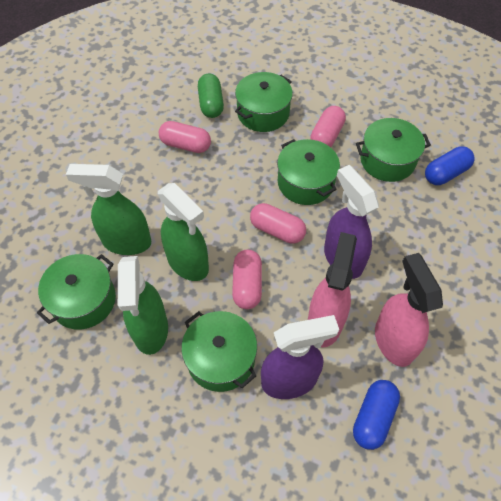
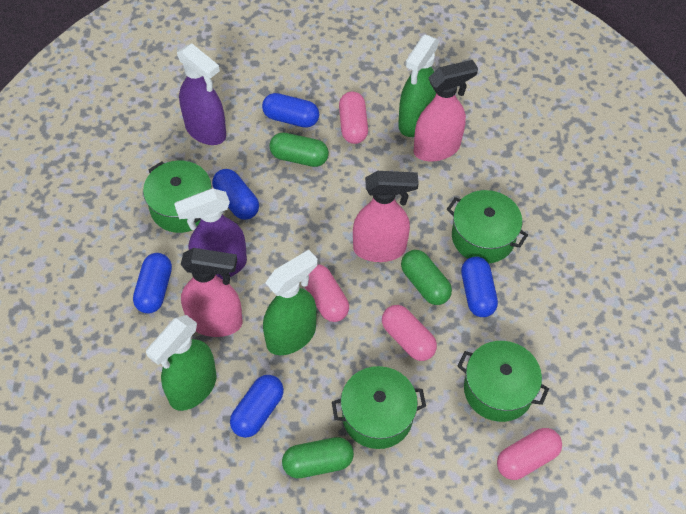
blue capsule: 2 -> 5
green capsule: 1 -> 3
green pot: 5 -> 4
pink spray bottle: 2 -> 3

